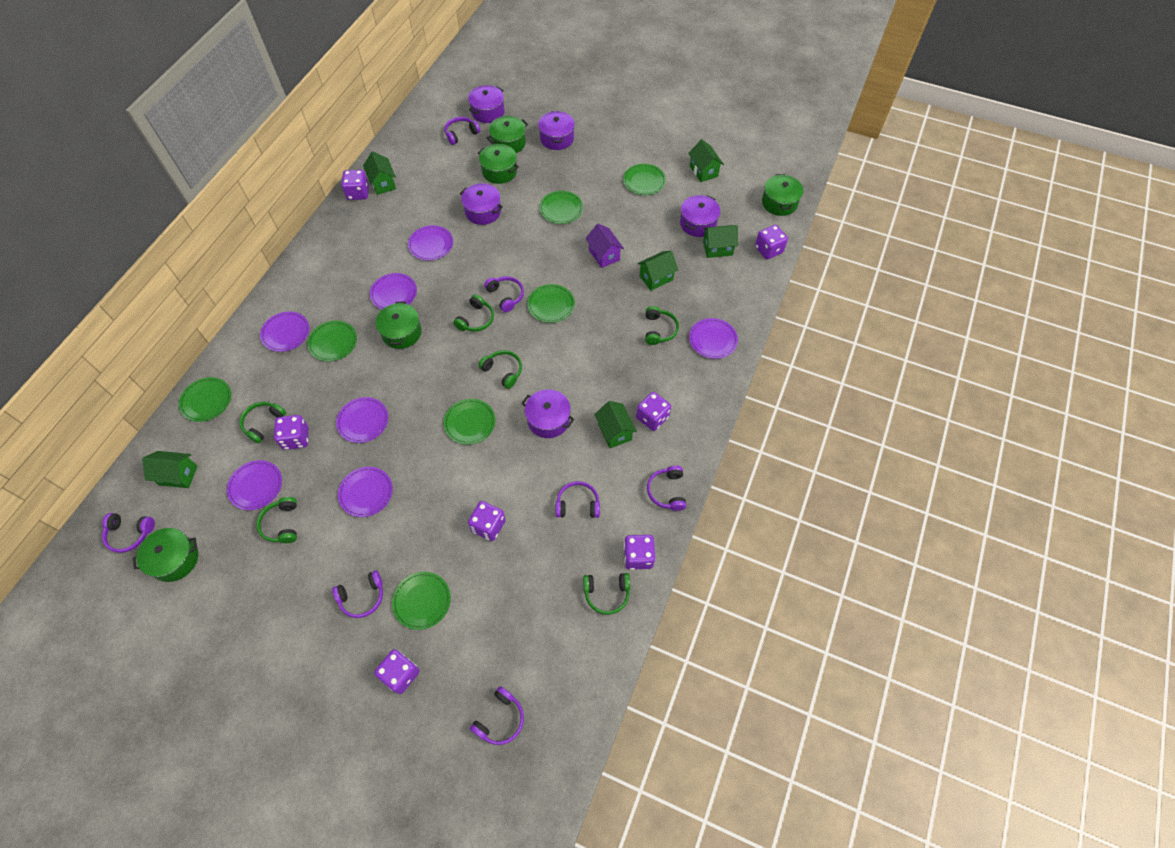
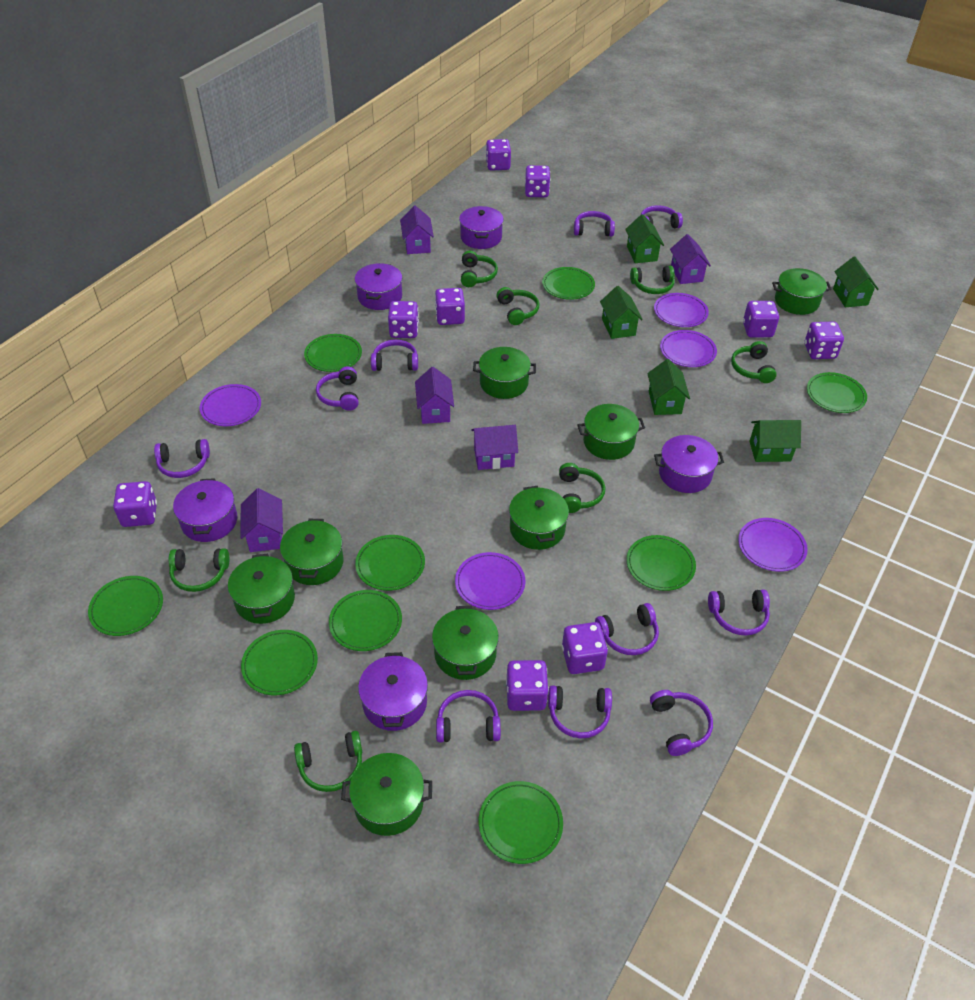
green headphones: 6 -> 7
green house: 6 -> 5
green plate: 7 -> 9
green pot: 5 -> 8
purple dice: 7 -> 9
purple headphones: 7 -> 10
purple house: 1 -> 5
purple plate: 7 -> 5

